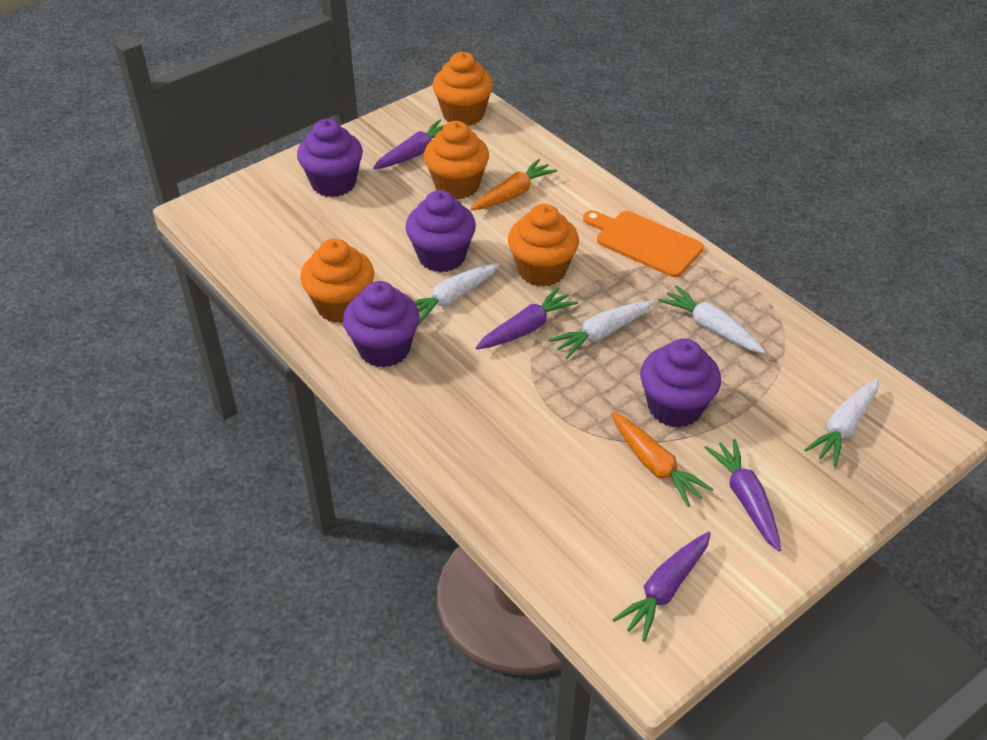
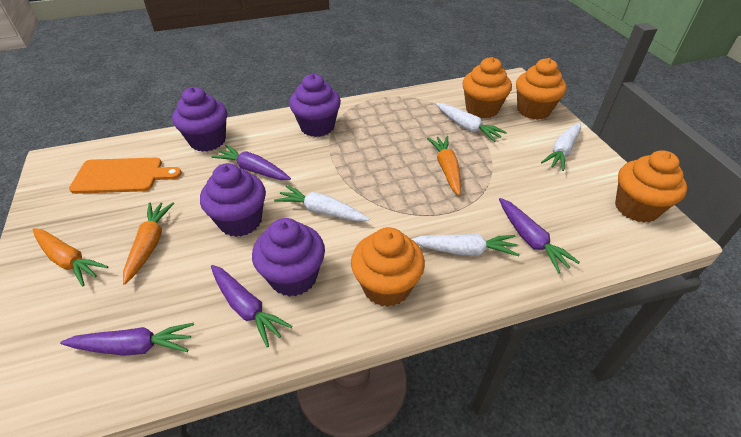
orange carrot: 2 -> 3

